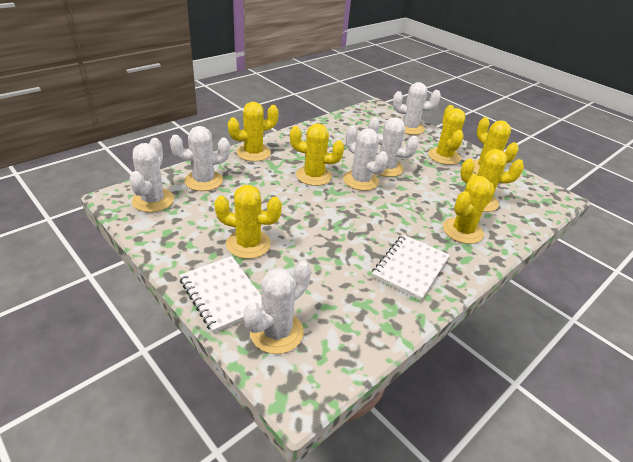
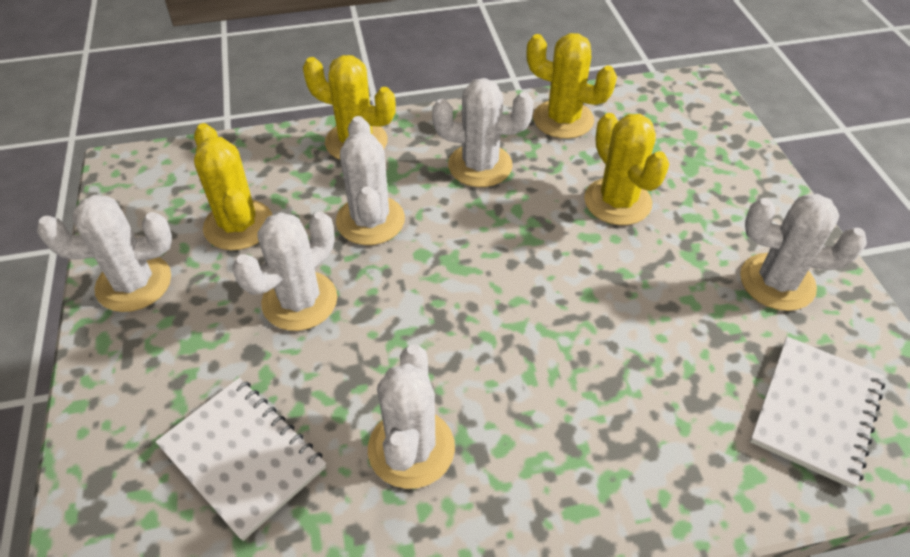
yellow cactus: 7 -> 4

